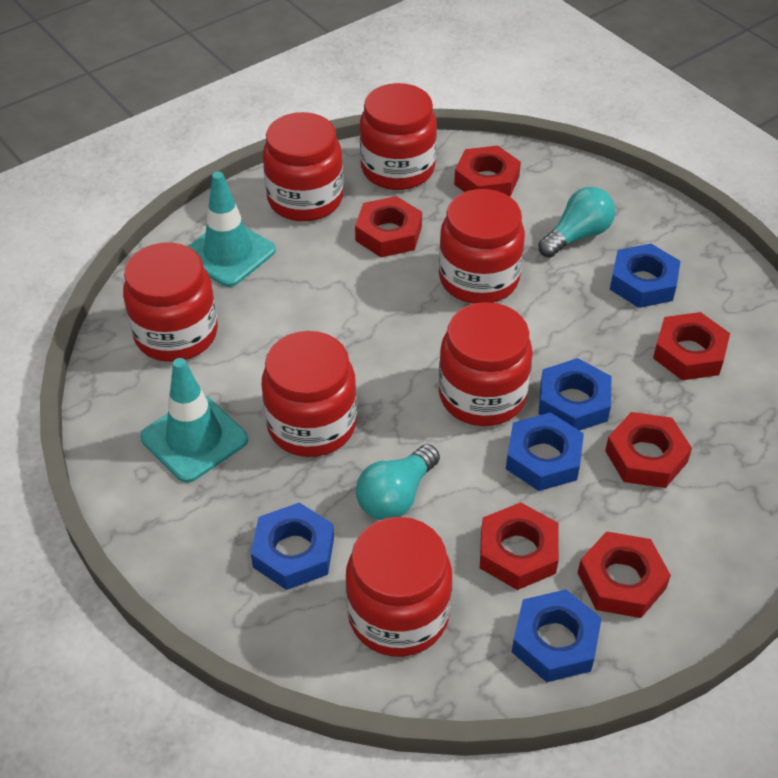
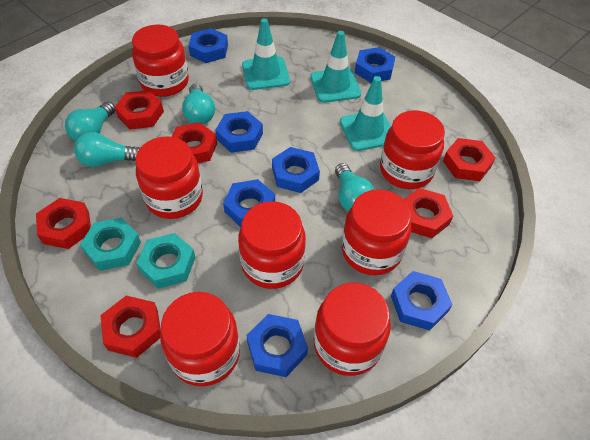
blue nut: 5 -> 7
turquoise light bulb: 2 -> 4
turquoise nut: 0 -> 2
turquoise traffic cone: 2 -> 3

